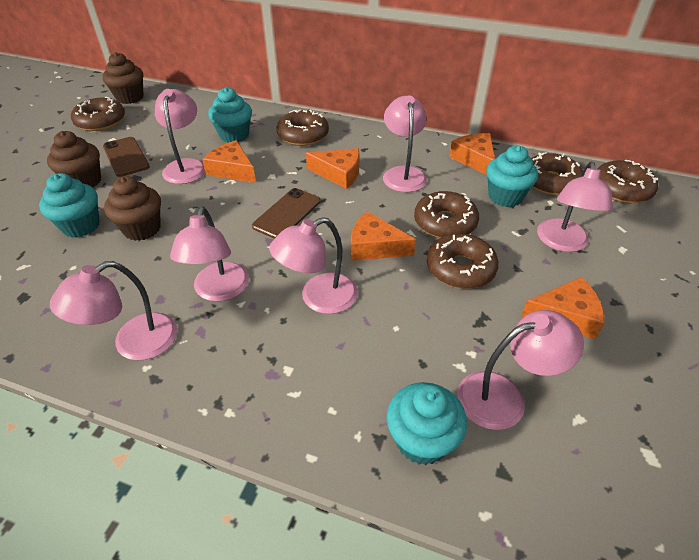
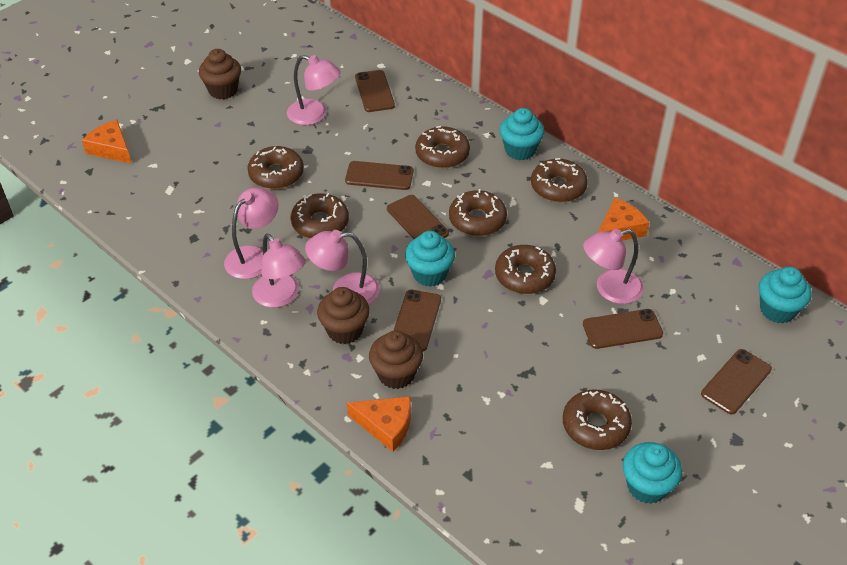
brown donut: 6 -> 7
brown phone: 2 -> 6
orange cheese: 5 -> 3
pink lamp: 7 -> 5

